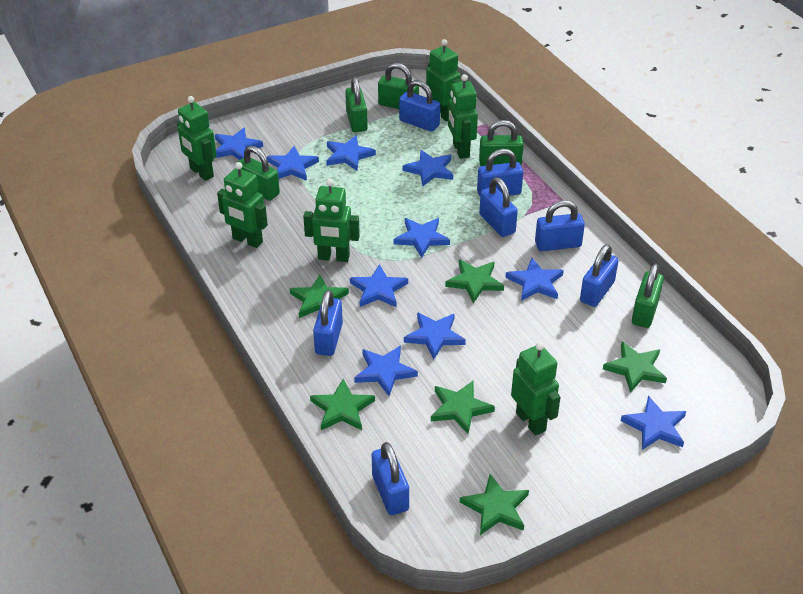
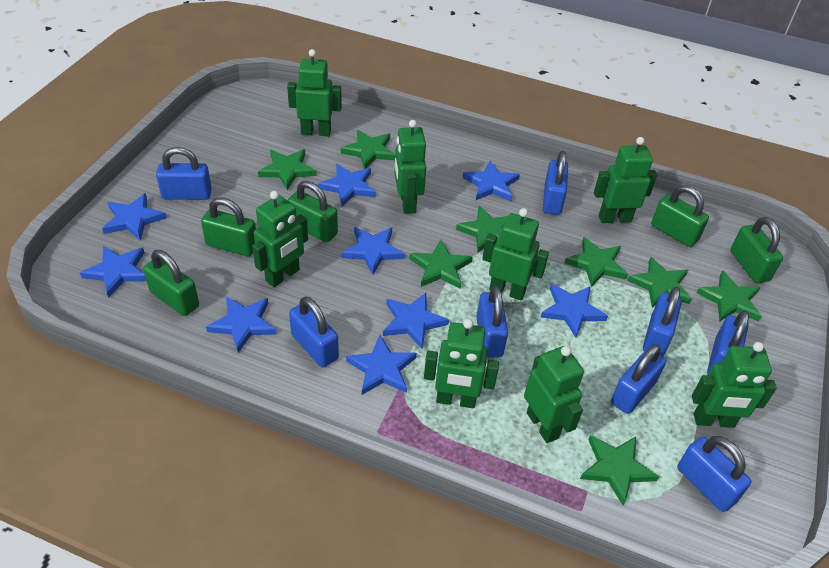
blue padlock: 7 -> 8
blue star: 10 -> 9
green robot: 6 -> 8
green star: 6 -> 8

